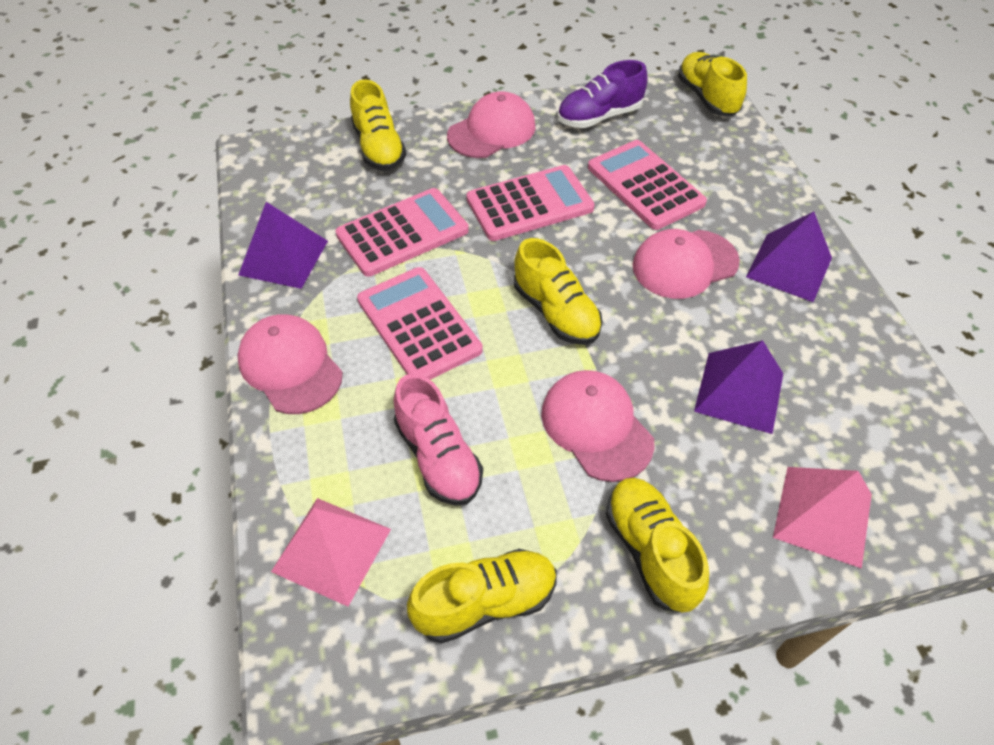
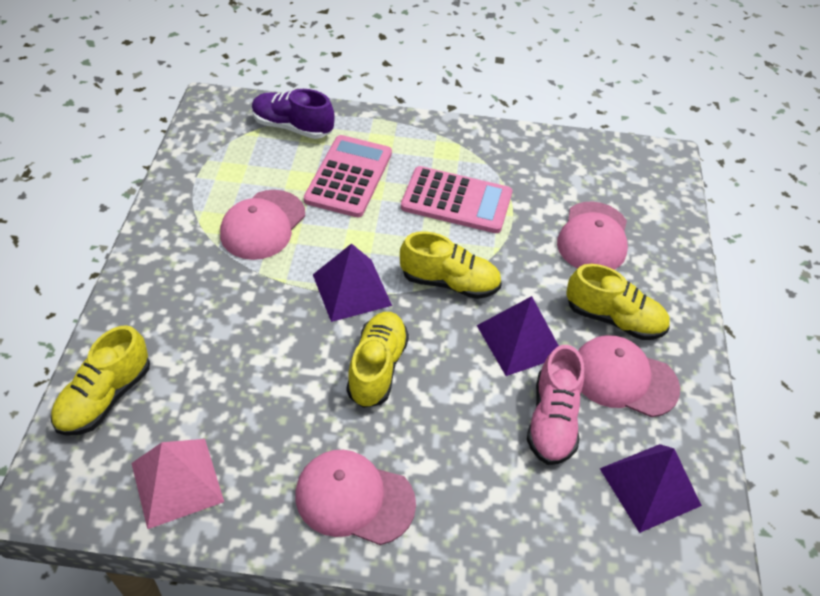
pink calculator: 4 -> 2
pink pyramid: 2 -> 1
yellow shoe: 5 -> 4

